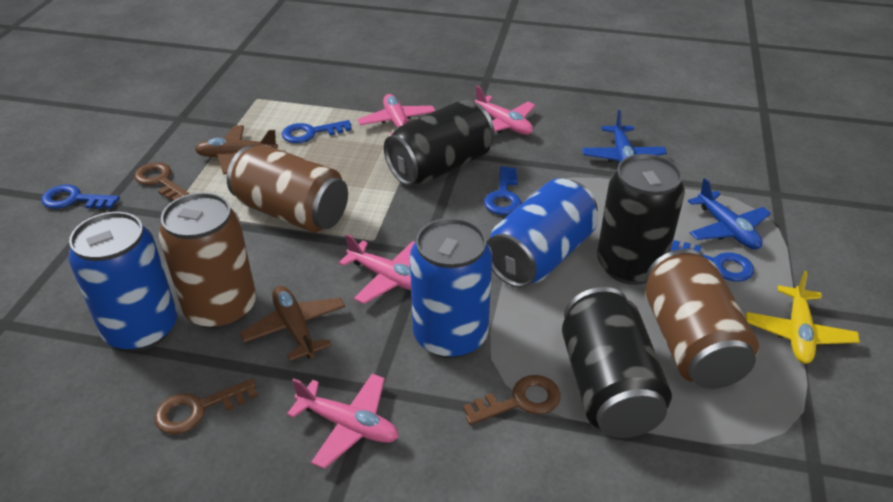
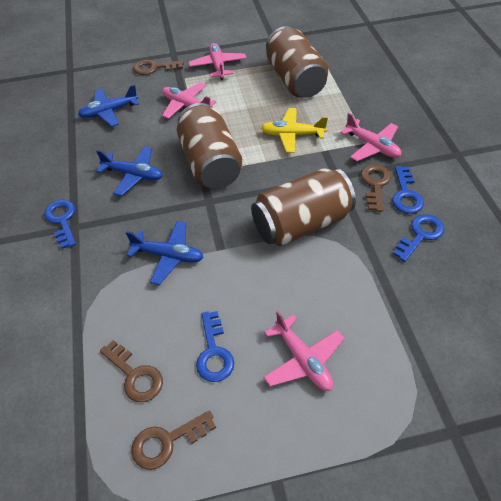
black can: 3 -> 0
blue can: 3 -> 0
blue plane: 2 -> 3
brown key: 3 -> 4
brown plane: 2 -> 0

